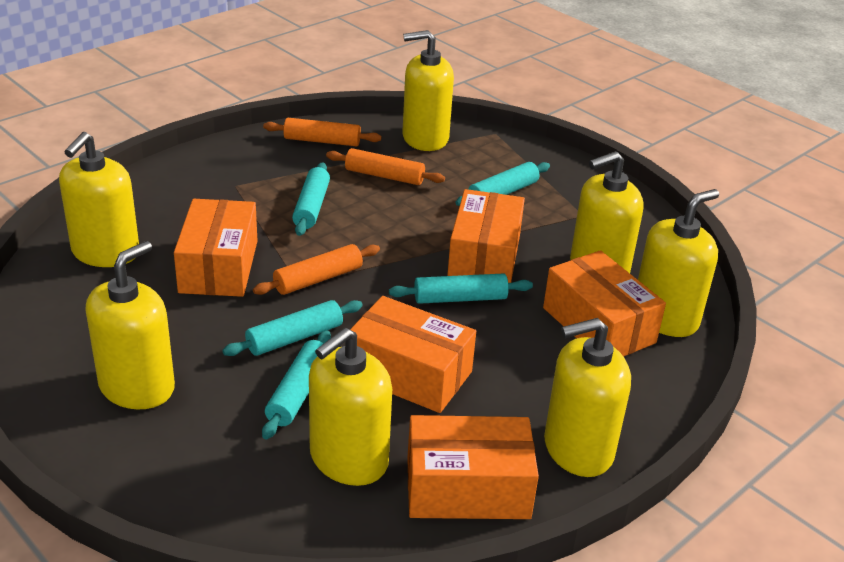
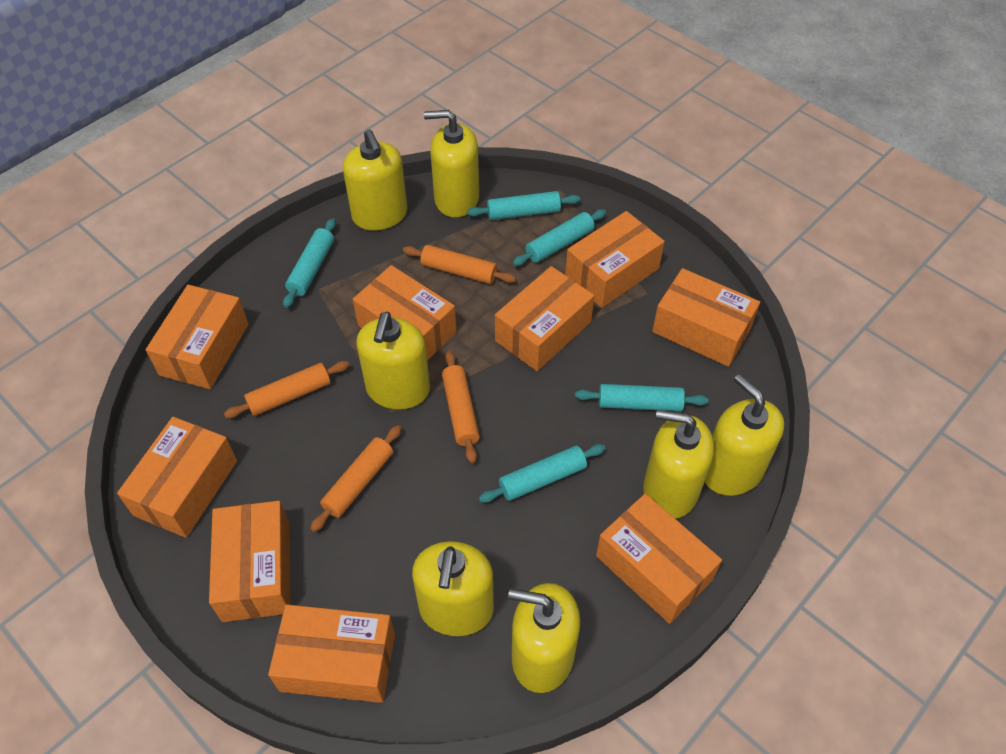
orange box: 5 -> 9
orange rolling pin: 3 -> 4

